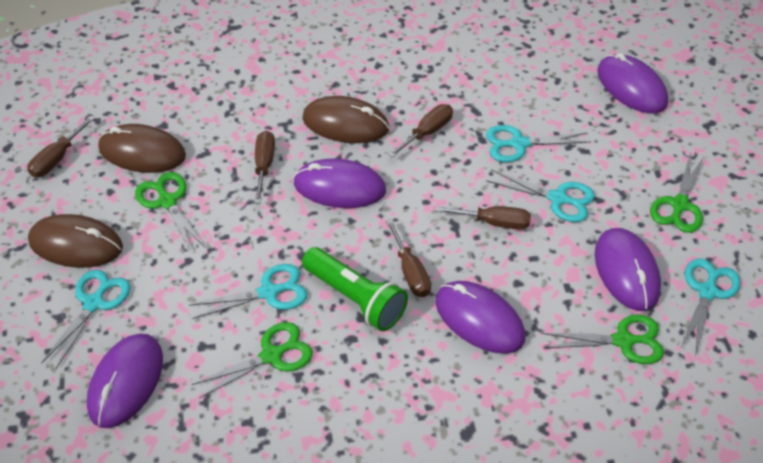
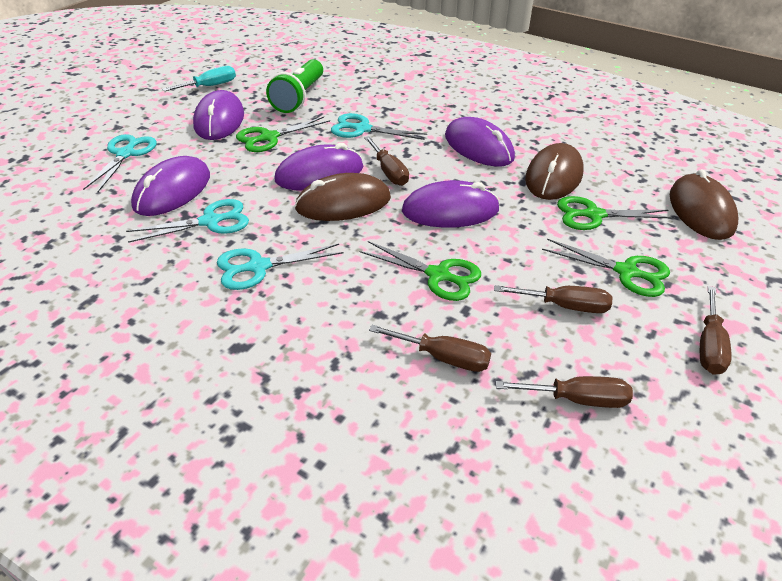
turquoise scissors: 5 -> 4
turquoise screwdriver: 0 -> 1

